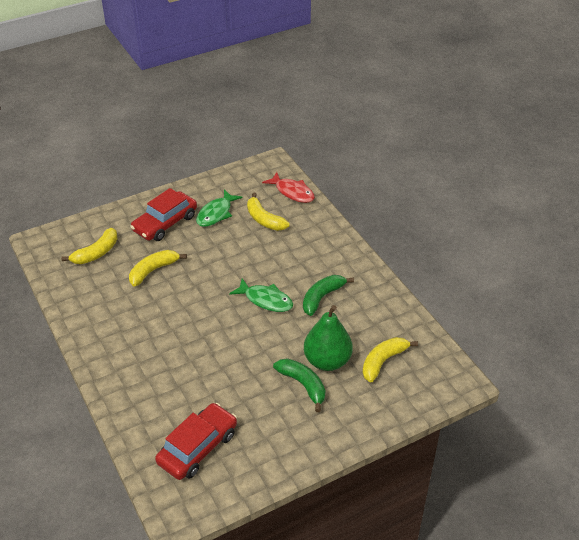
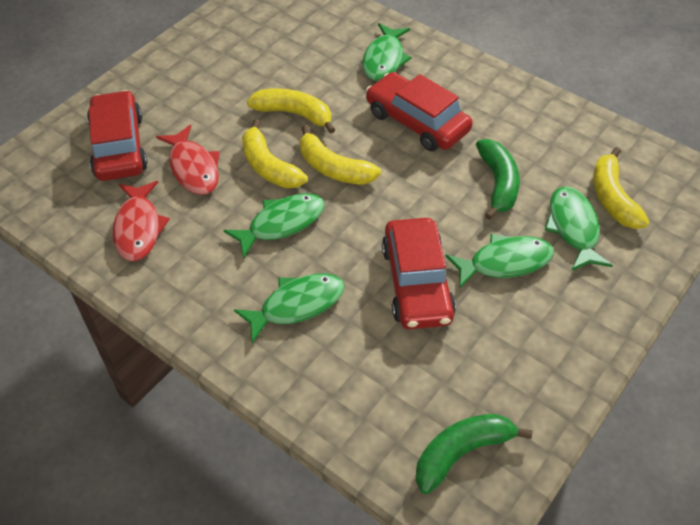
green fish: 2 -> 5
green pear: 1 -> 0
red car: 2 -> 3
red fish: 1 -> 2

